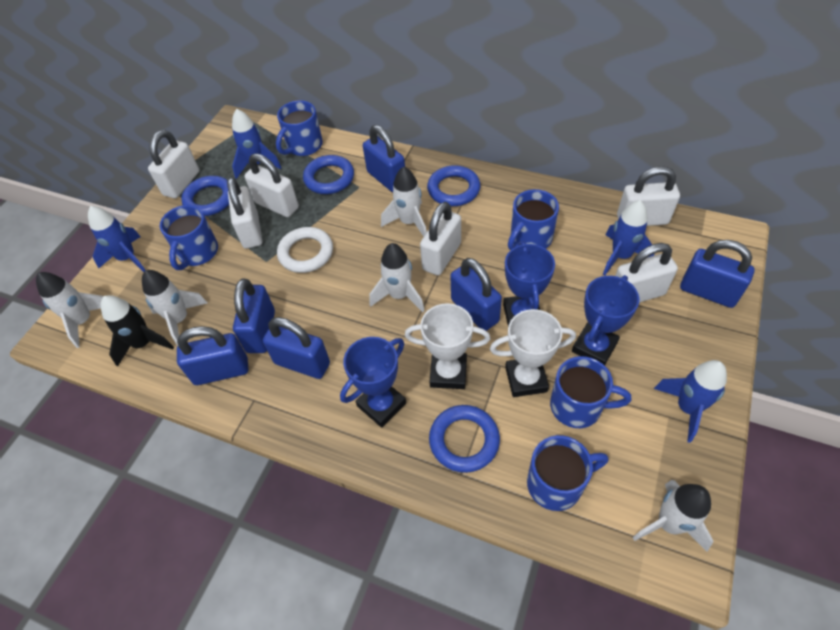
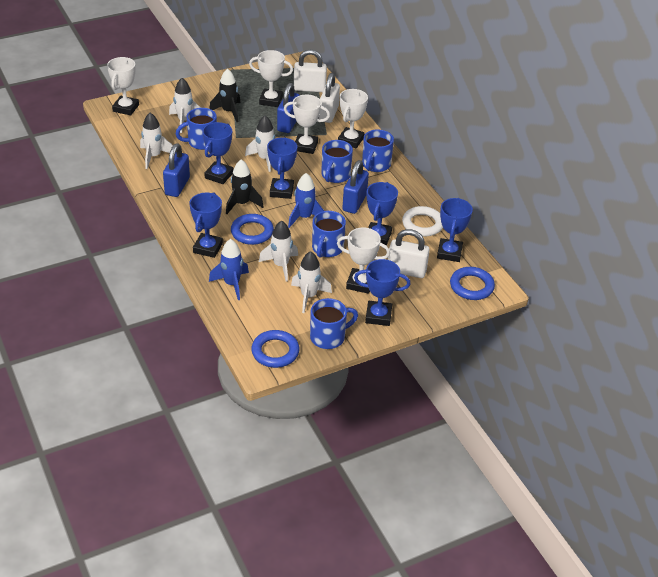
black rocket: 1 -> 2
blue padlock: 6 -> 3
blue ring: 4 -> 3
blue rocket: 4 -> 2
blue trophy: 3 -> 6
white padlock: 6 -> 3
white trophy: 2 -> 5

